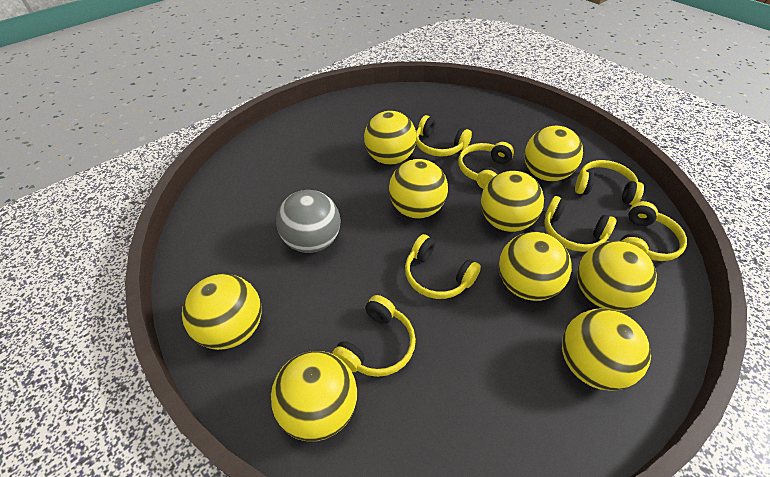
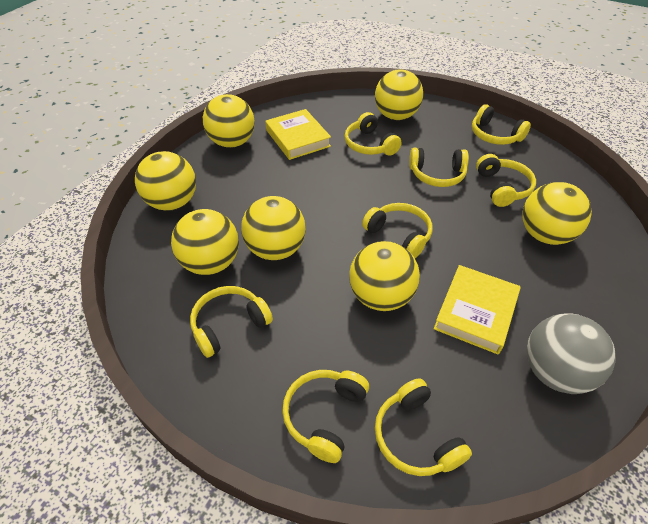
yellow ball: 9 -> 7
yellow book: 0 -> 2
yellow headphones: 7 -> 8

